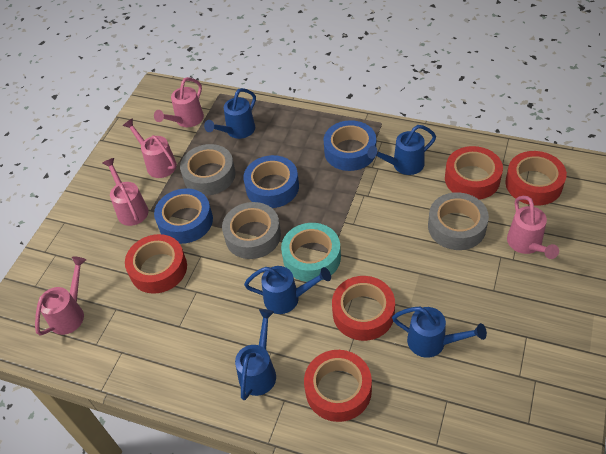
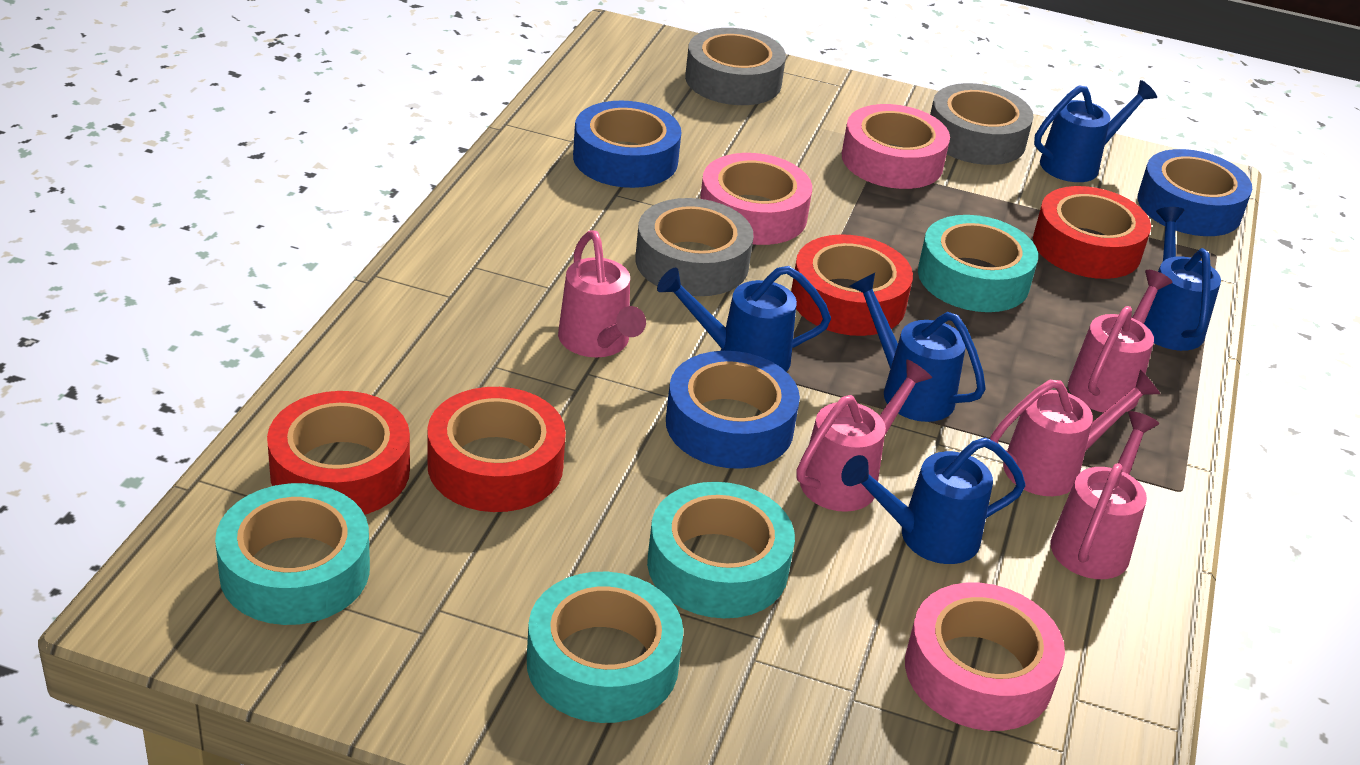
pink tape: 0 -> 3
red tape: 5 -> 4
turquoise tape: 1 -> 4

